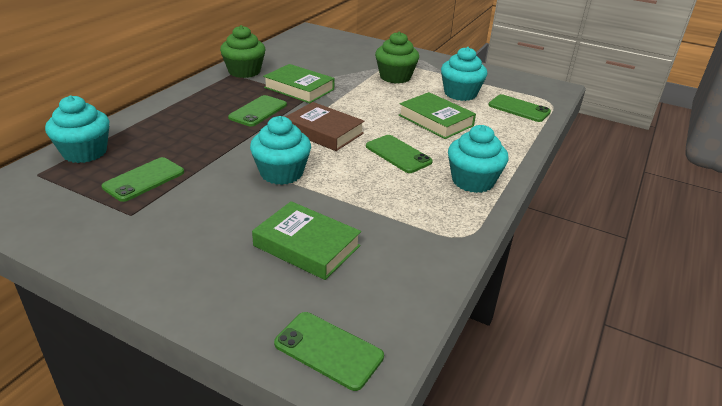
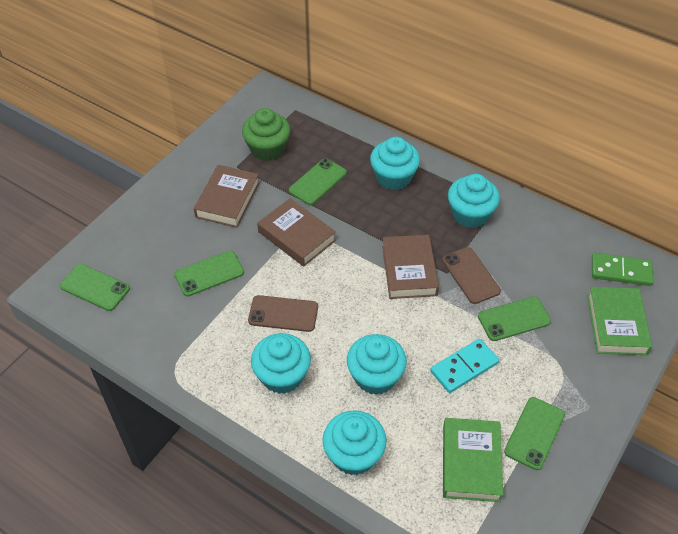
brown book: 1 -> 3
brown phone: 0 -> 2
green book: 3 -> 2
green cupcake: 2 -> 1
green domino: 0 -> 1
turquoise cupcake: 4 -> 5
turquoise domino: 0 -> 1

